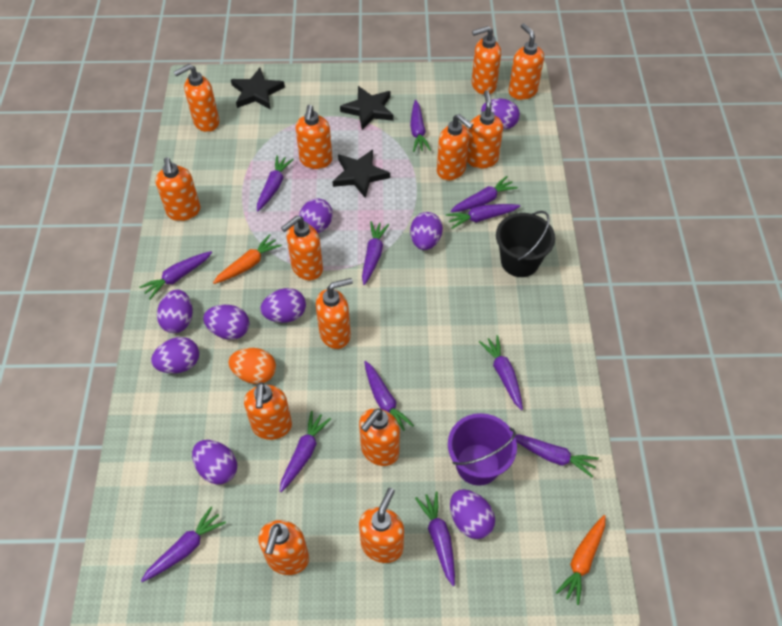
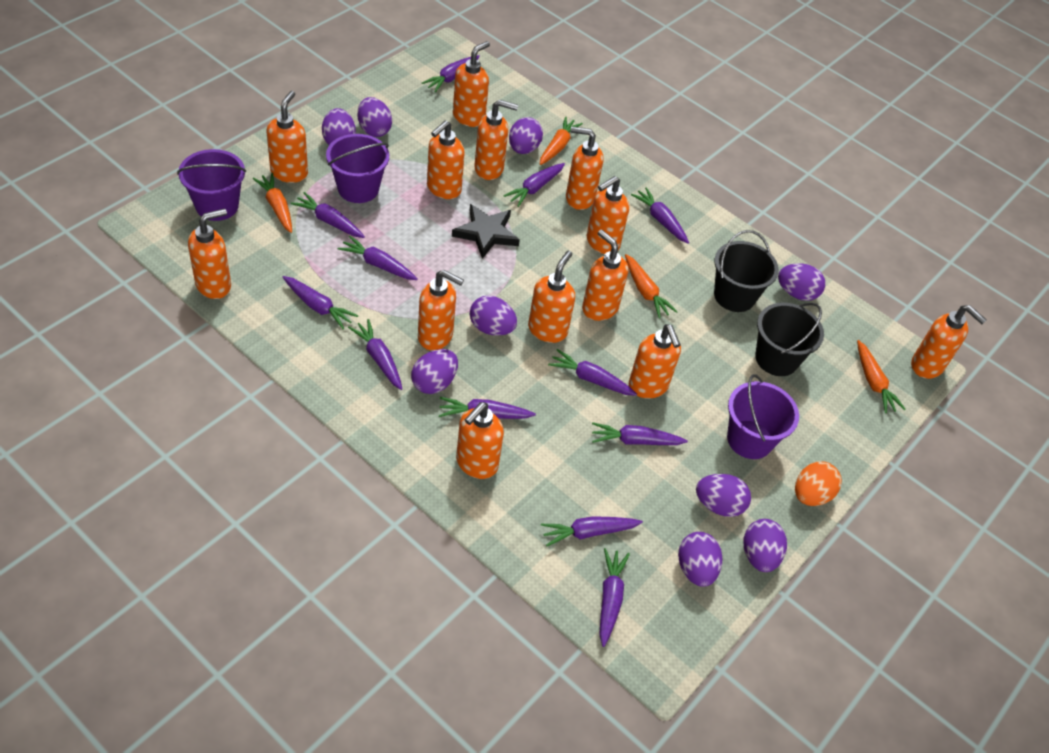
black bucket: 1 -> 2
black star: 3 -> 1
orange carrot: 2 -> 4
purple bucket: 1 -> 3

